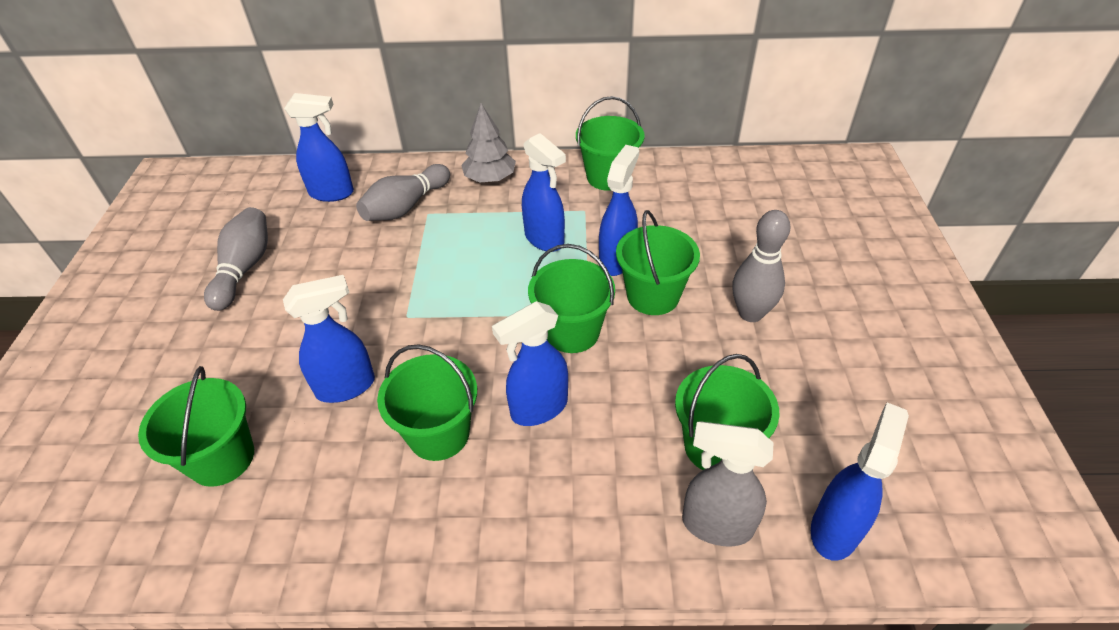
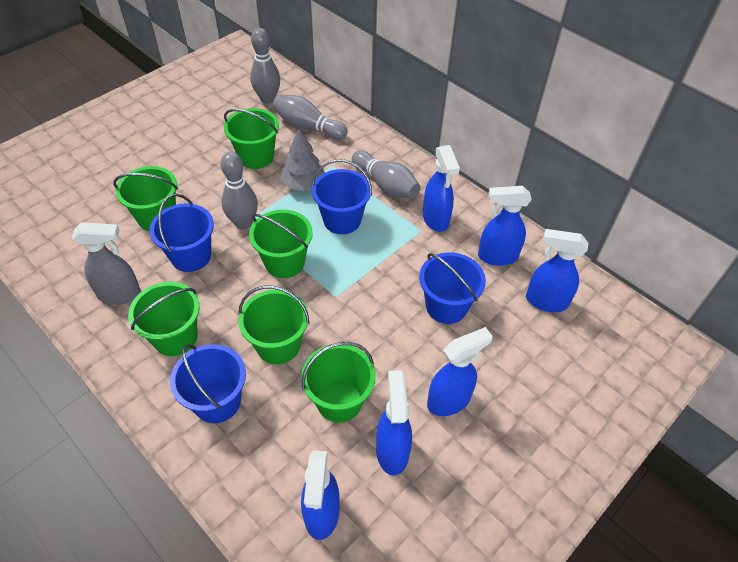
blue bucket: 0 -> 4
grey bowling pin: 3 -> 4

